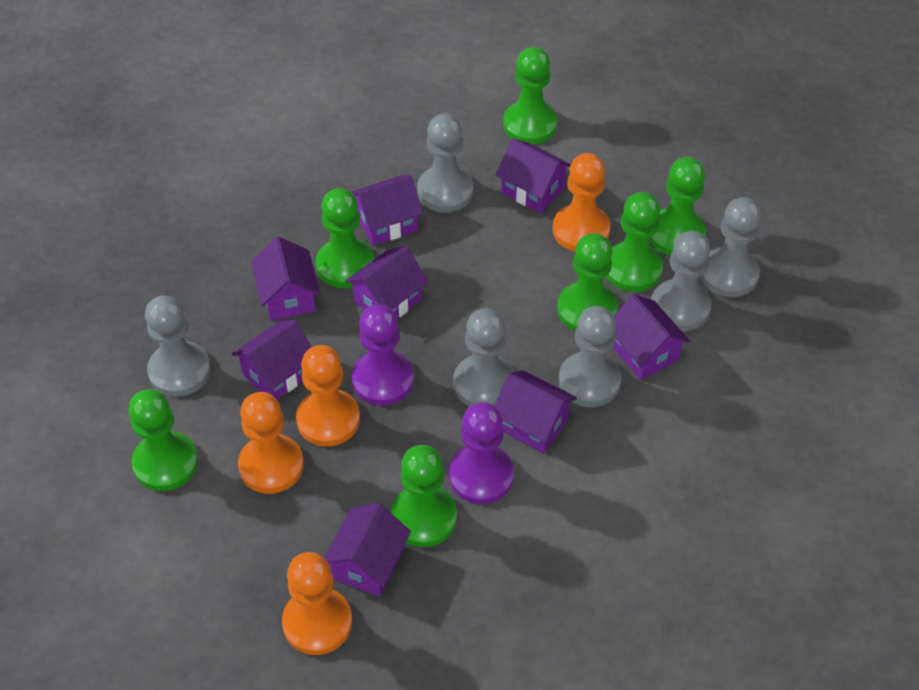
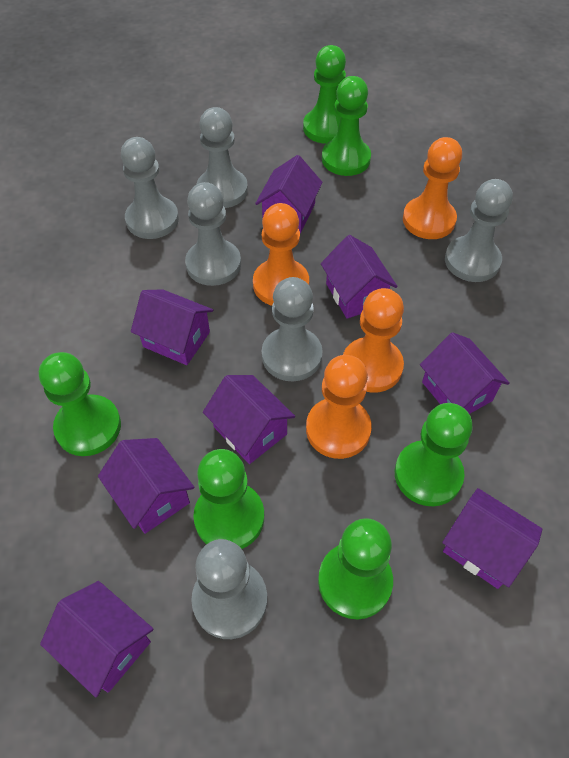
green pawn: 7 -> 6
purple pawn: 2 -> 0

